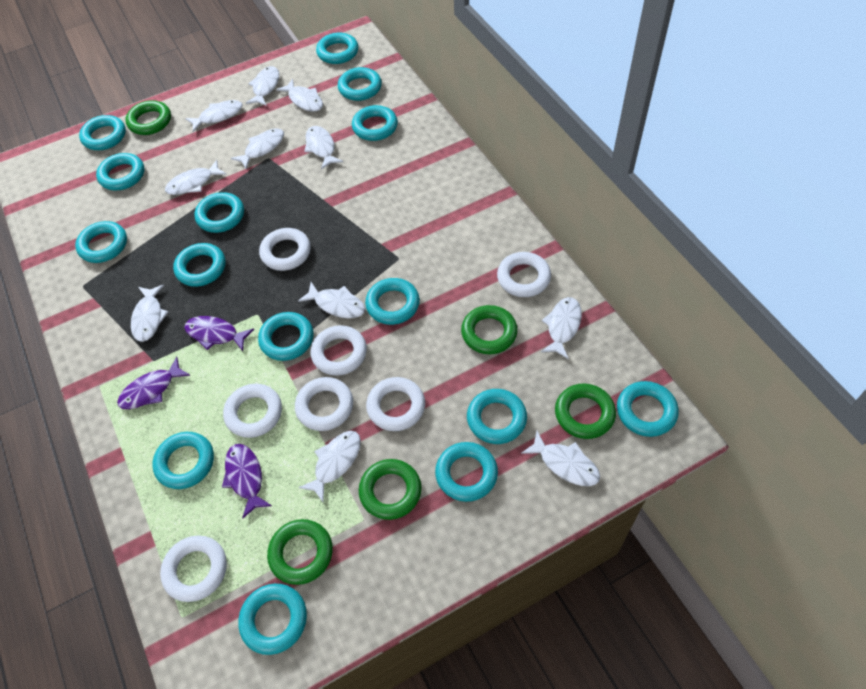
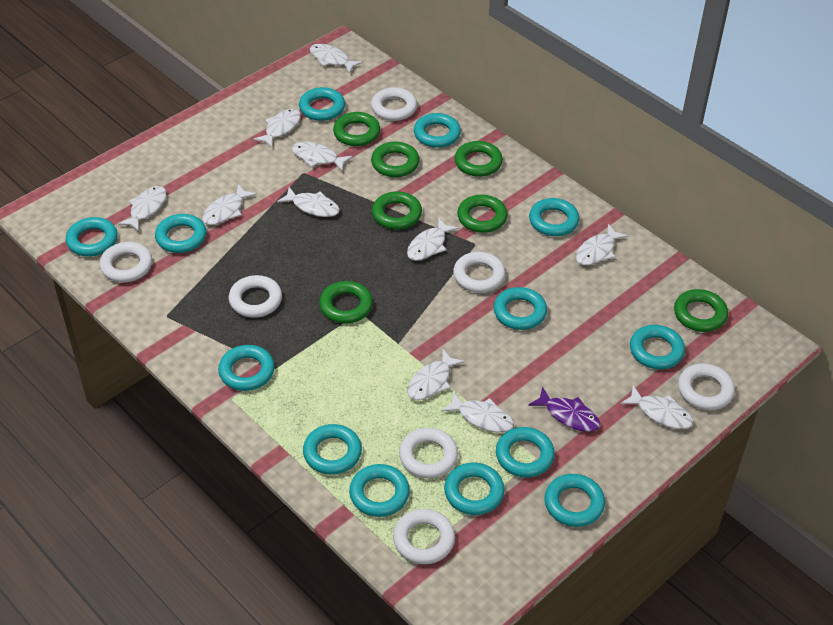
green ring: 5 -> 7
purple fish: 3 -> 1
turquoise ring: 15 -> 13

